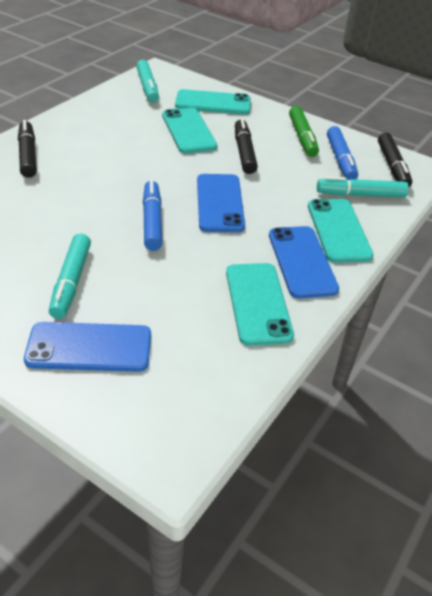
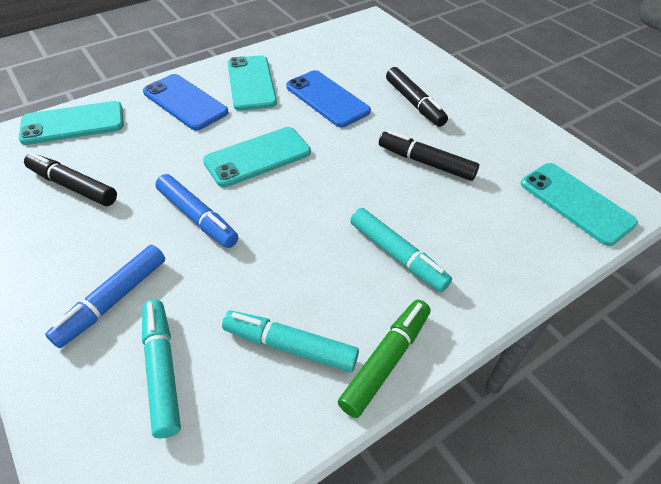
blue phone: 3 -> 2

